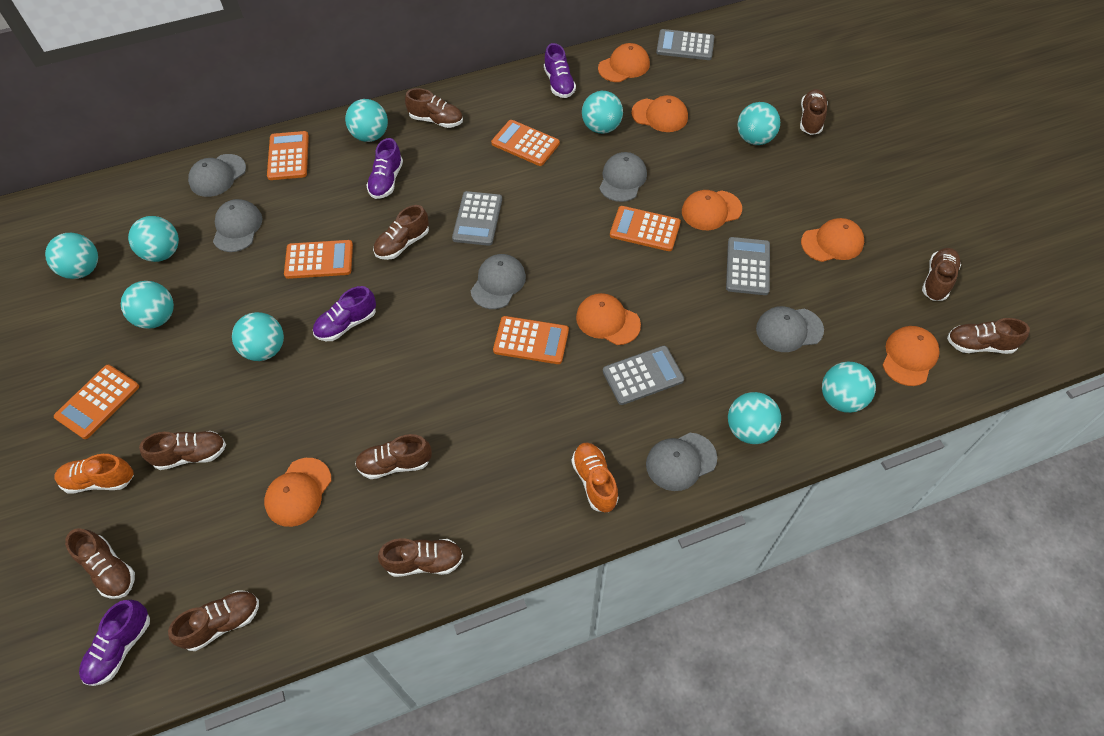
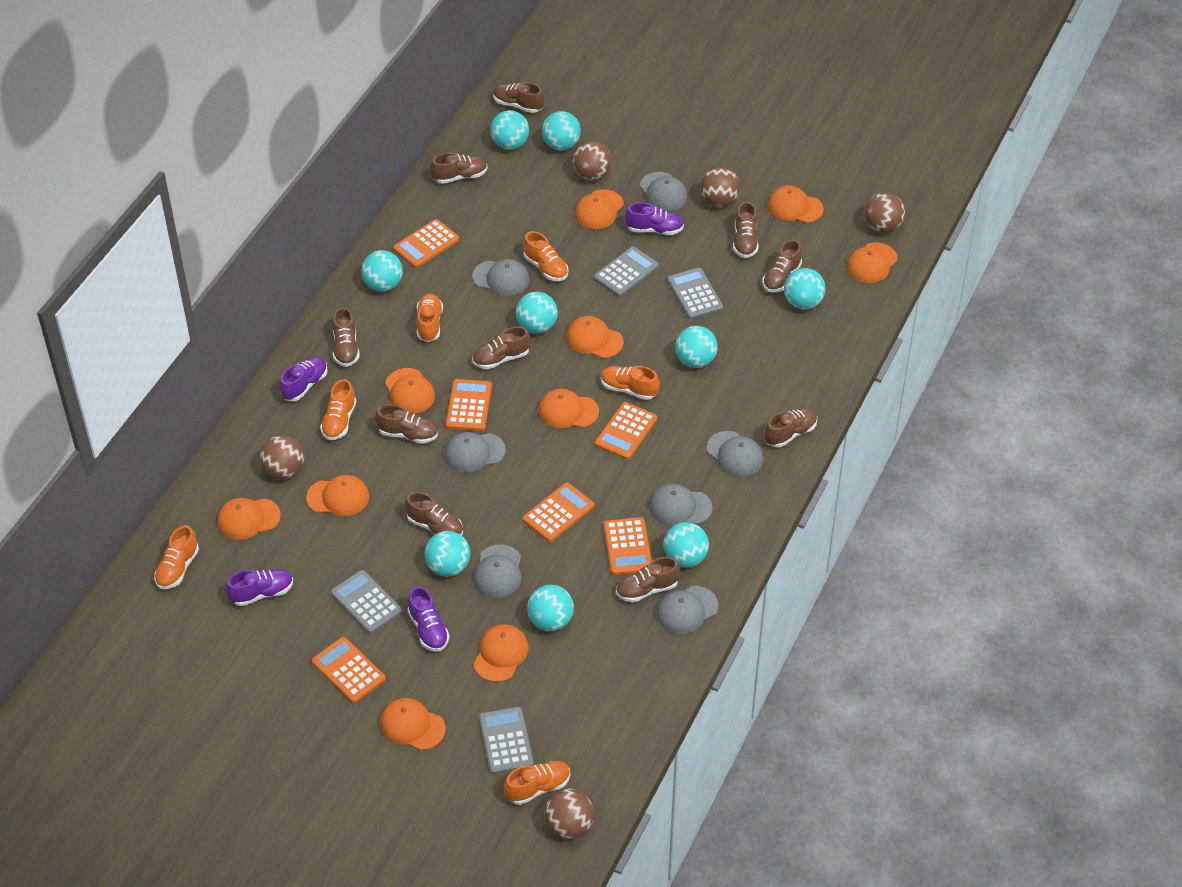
brown ball: 0 -> 5
grey cap: 6 -> 7
orange cap: 7 -> 10
orange shoe: 2 -> 6

